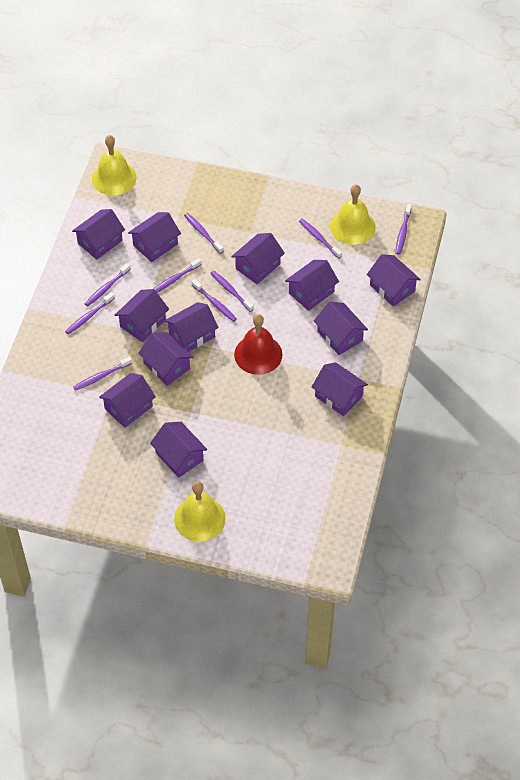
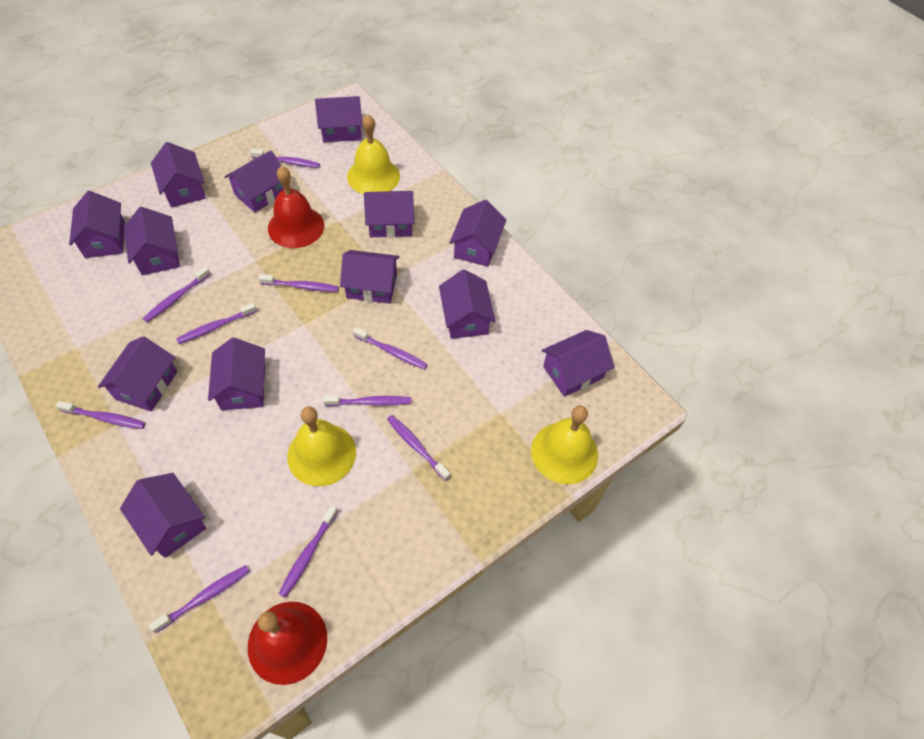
purple house: 12 -> 13
purple toothbrush: 9 -> 10
red bell: 1 -> 2

